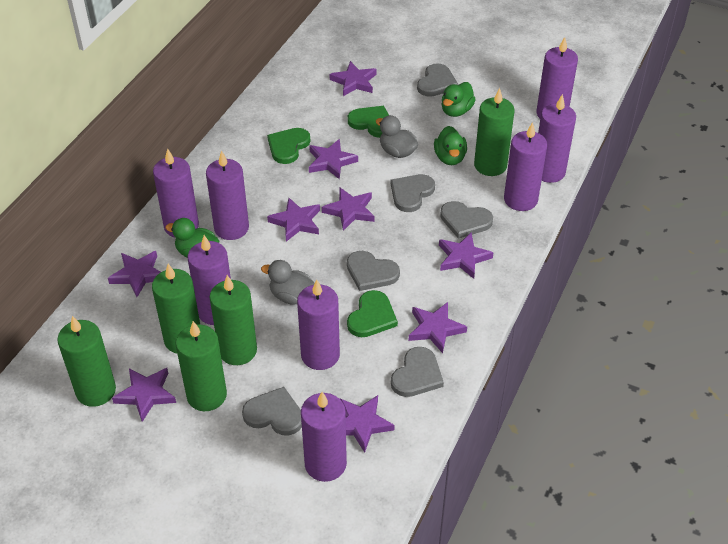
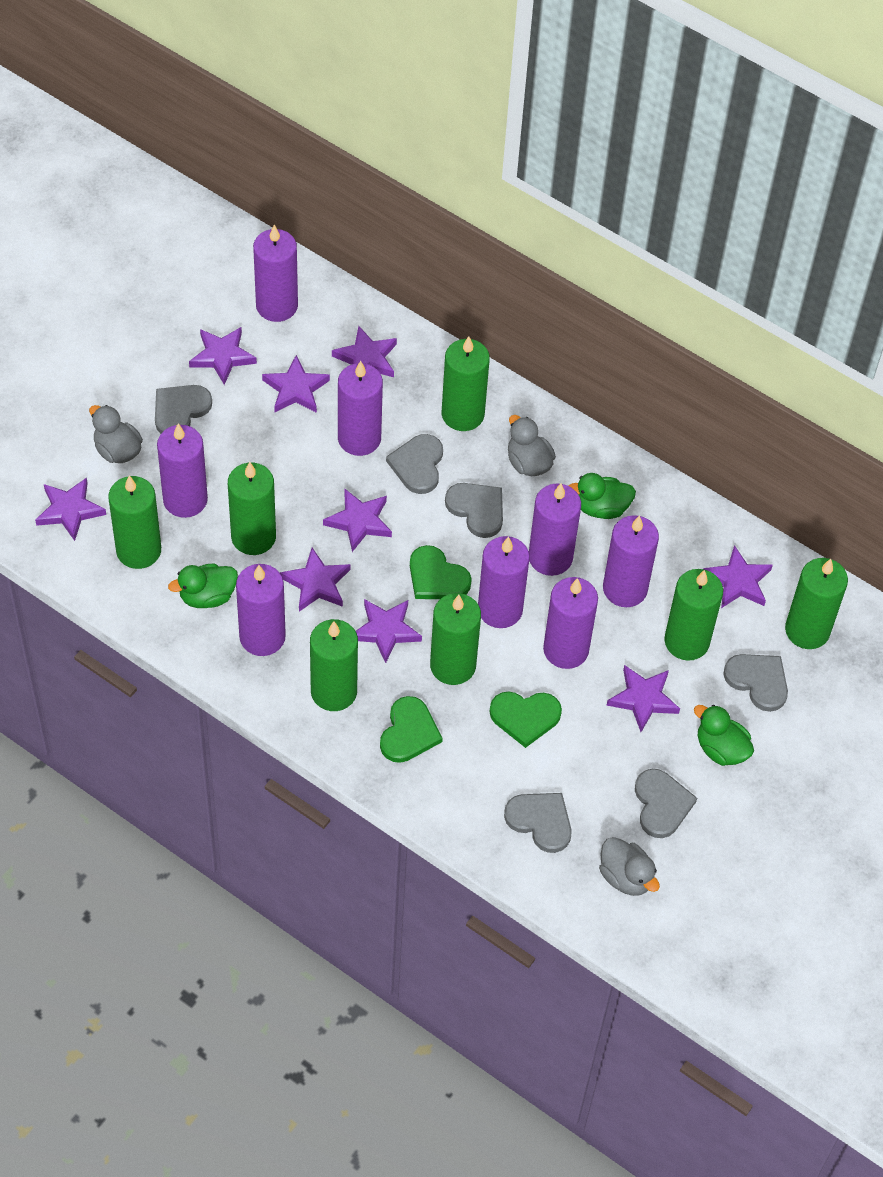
green candle: 5 -> 7
grey duck: 2 -> 3

